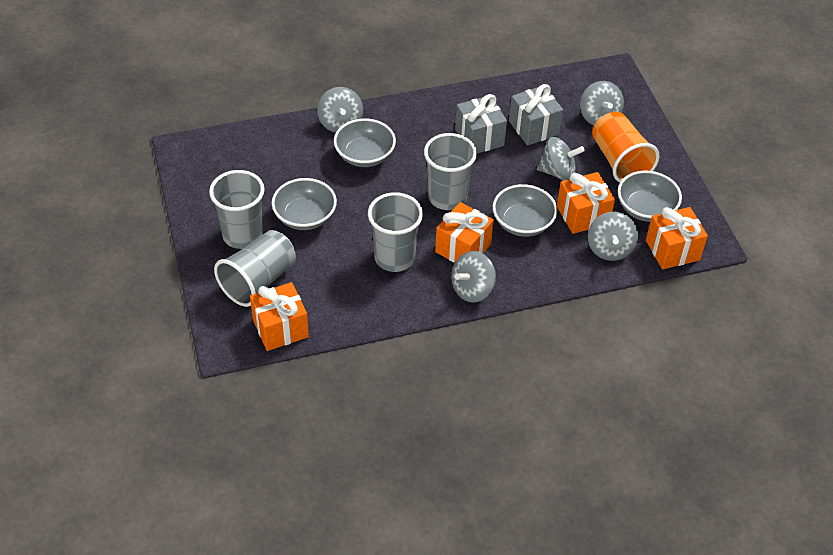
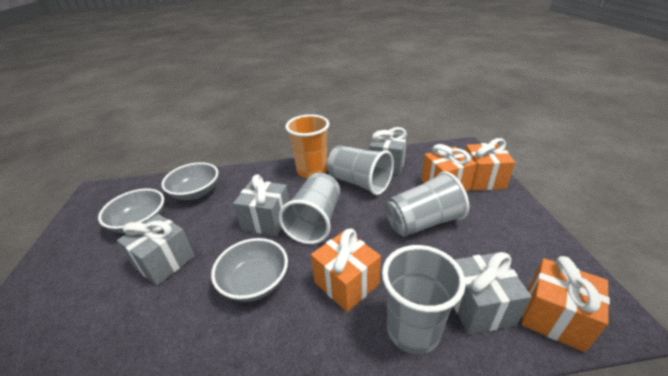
grey bowl: 4 -> 3
grey gift: 2 -> 4
grey spinning top: 5 -> 0

